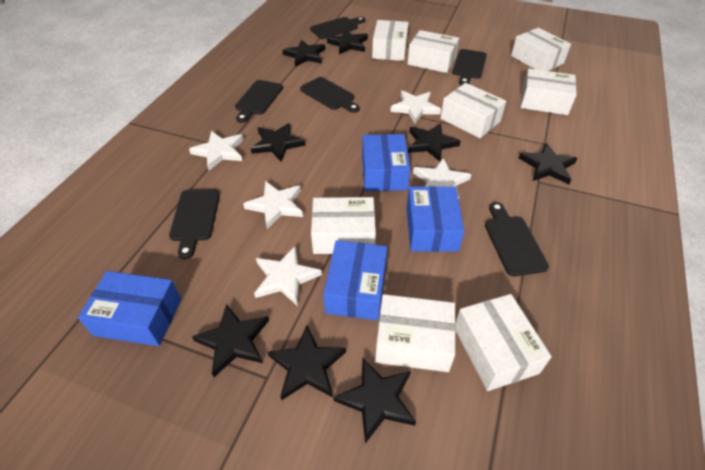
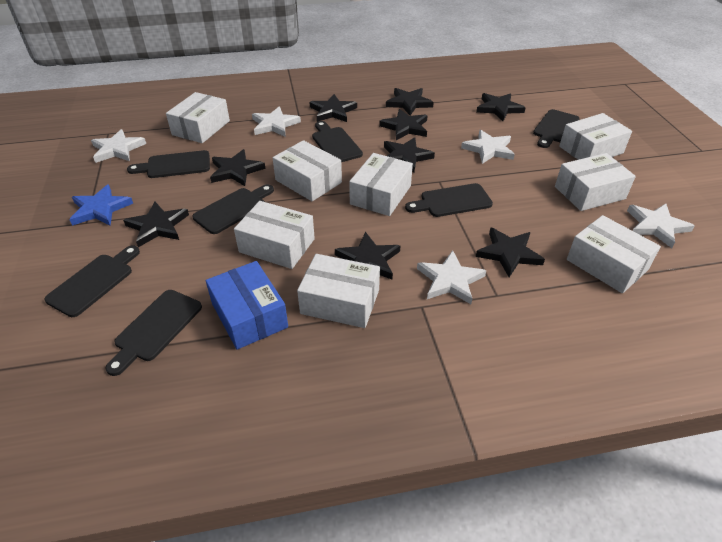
black cutting board: 6 -> 7
black star: 8 -> 9
blue box: 4 -> 1
blue star: 0 -> 1

